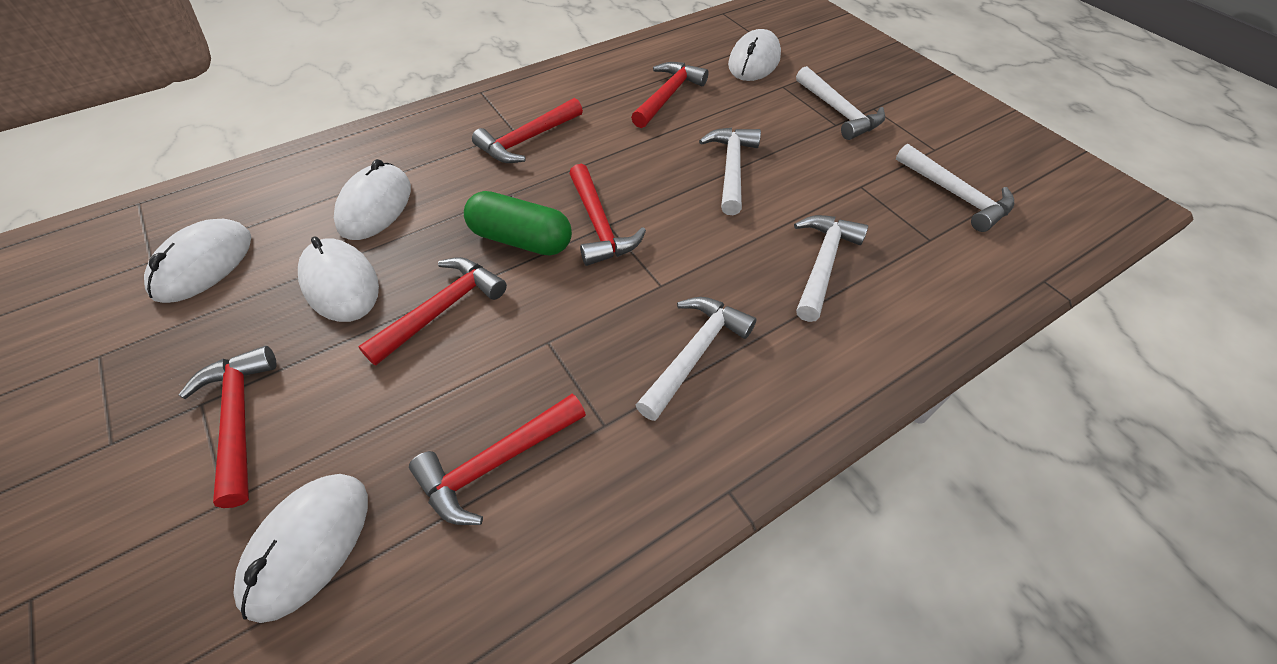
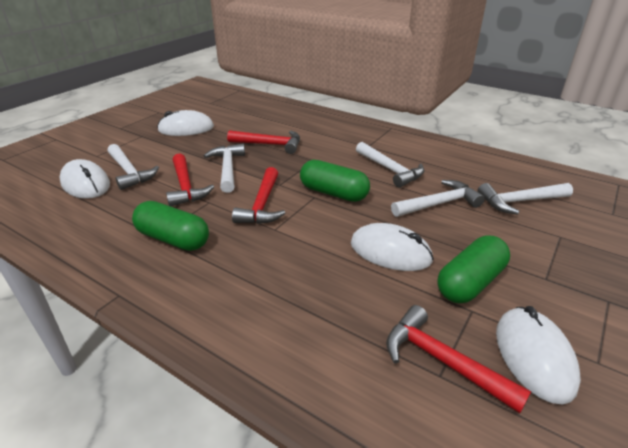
green capsule: 1 -> 3
red hammer: 6 -> 4
white mouse: 5 -> 4

